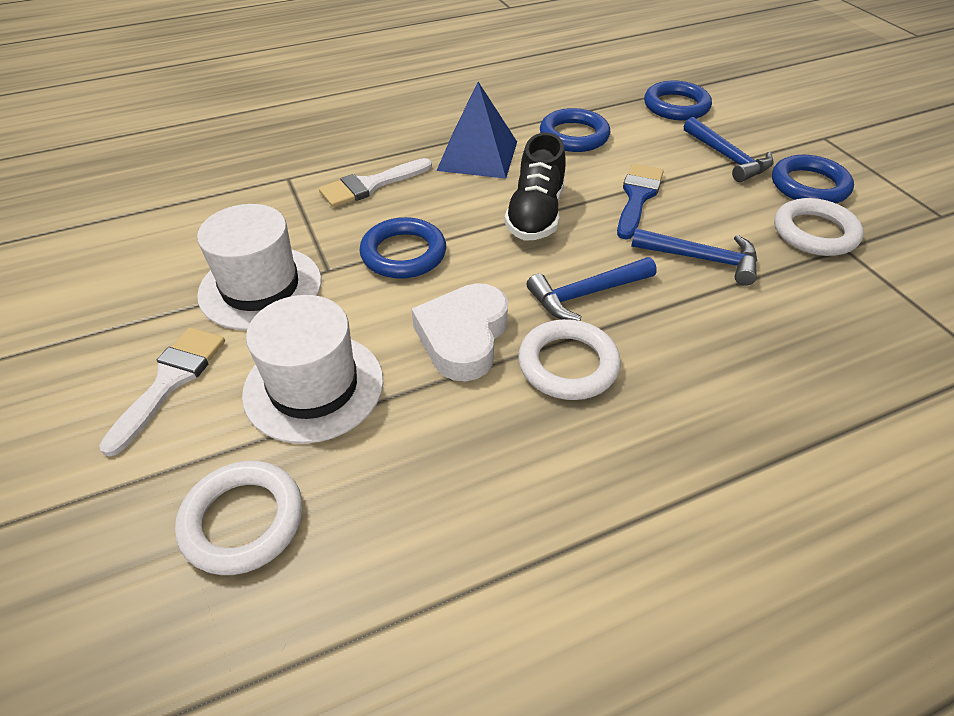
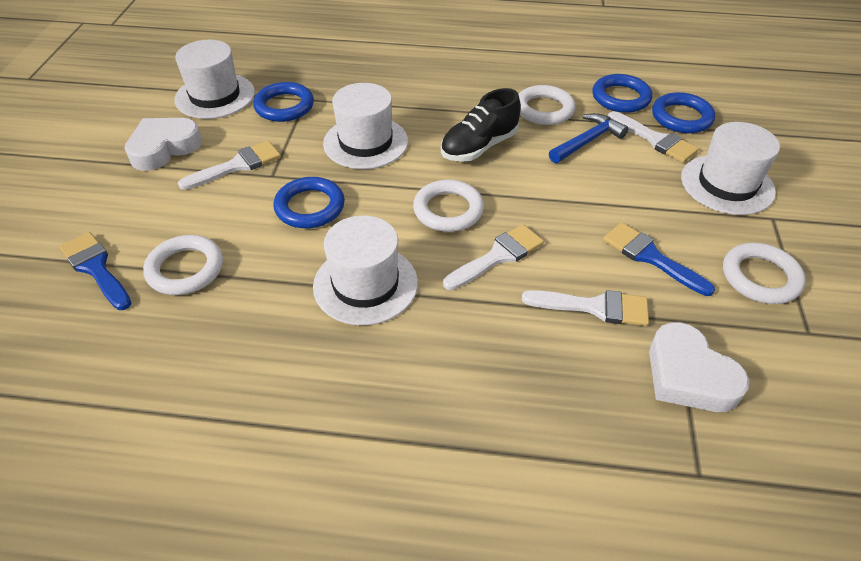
blue brush: 1 -> 2
blue hammer: 3 -> 1
blue pyramid: 1 -> 0
white brush: 2 -> 4
white hat: 2 -> 4
white heart: 1 -> 2
white ring: 3 -> 4

